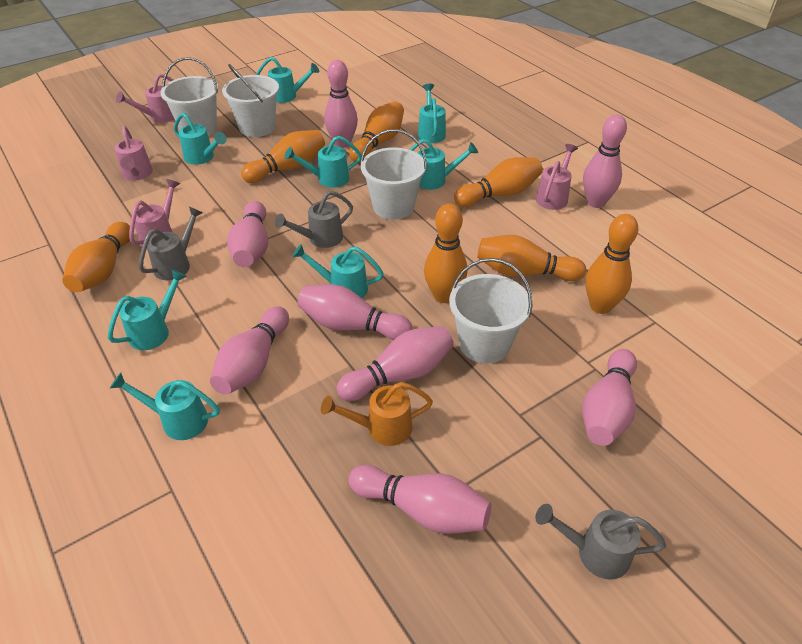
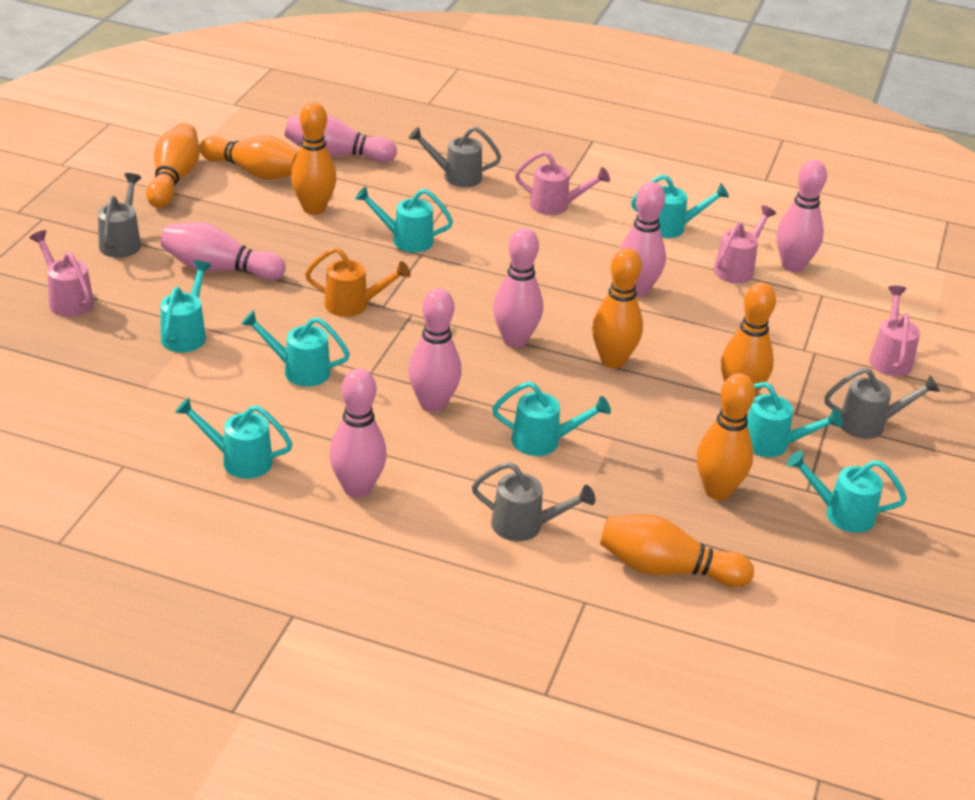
grey watering can: 3 -> 4
pink bowling pin: 8 -> 7
white bucket: 4 -> 0

